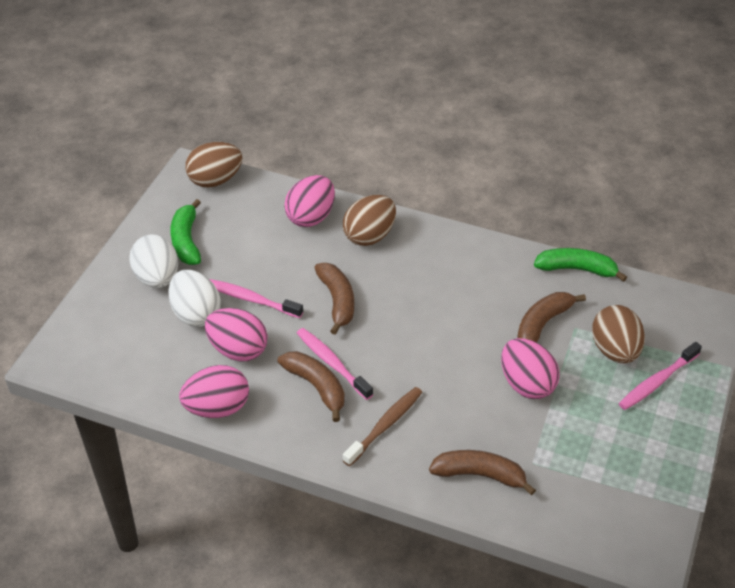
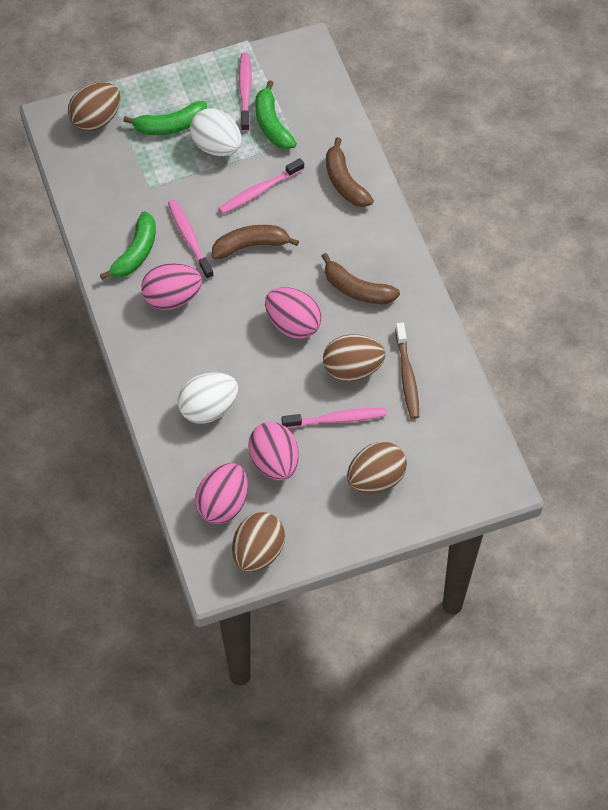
brown banana: 4 -> 3
brown egg: 3 -> 4
green banana: 2 -> 3
pink toothbrush: 3 -> 4

